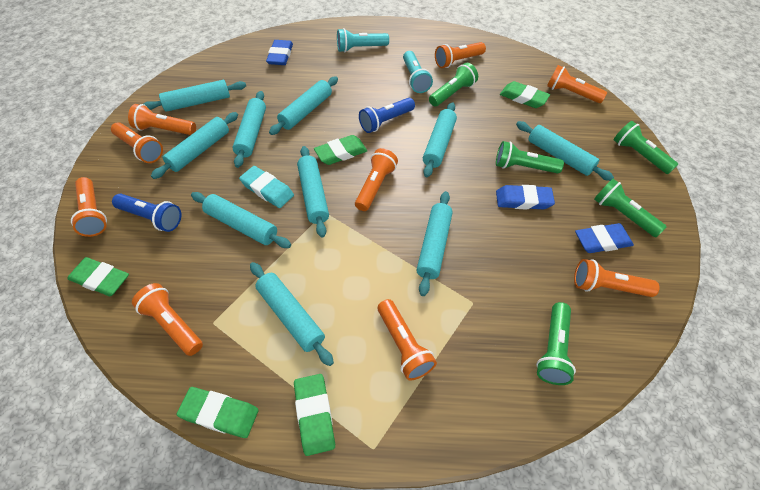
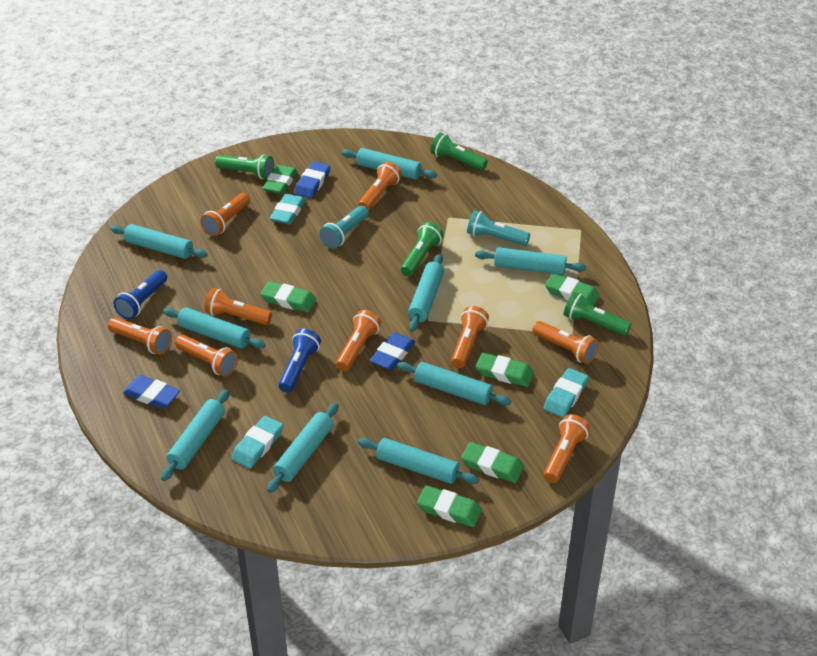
green eraser: 5 -> 6
green flashlight: 5 -> 4
turquoise eraser: 1 -> 3
turquoise rolling pin: 10 -> 9

